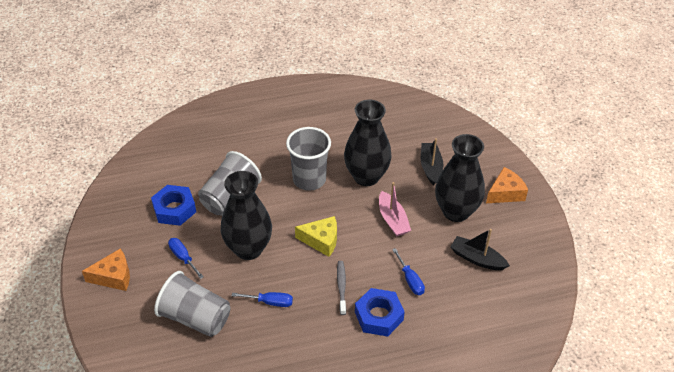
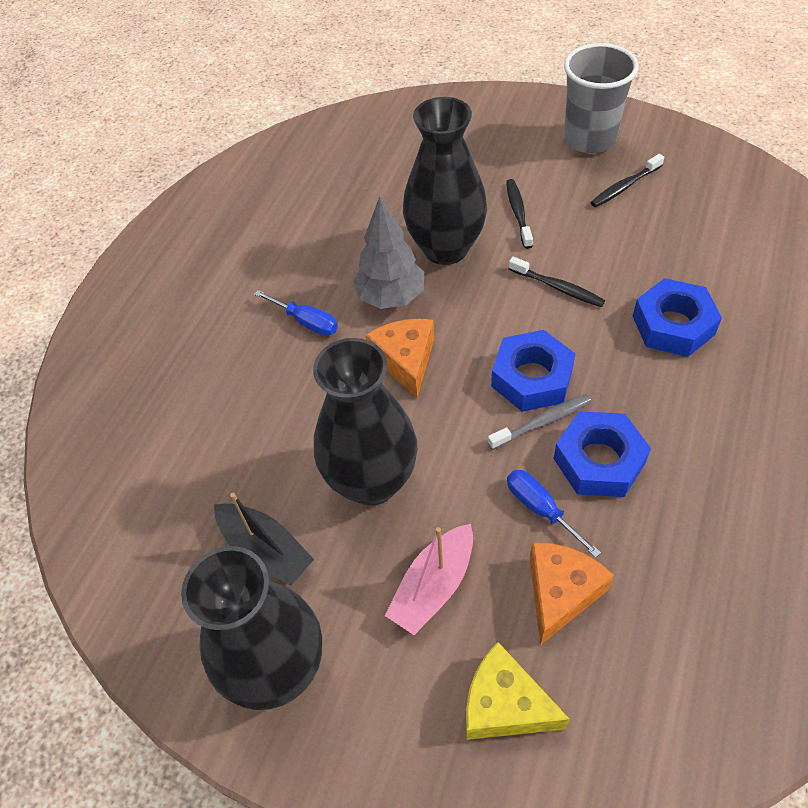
black boat: 2 -> 1
black toothbrush: 0 -> 3
blue nut: 2 -> 3
blue screwdriver: 3 -> 2
grey cup: 3 -> 1
grey tree: 0 -> 1

